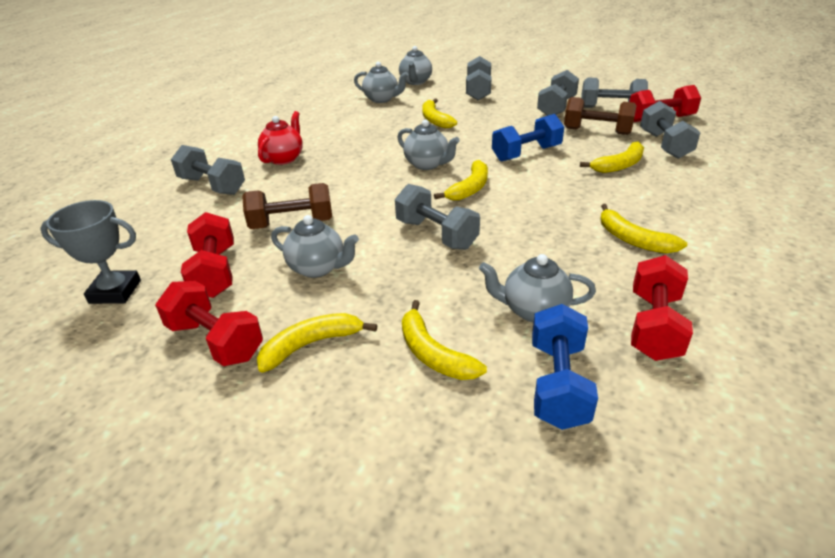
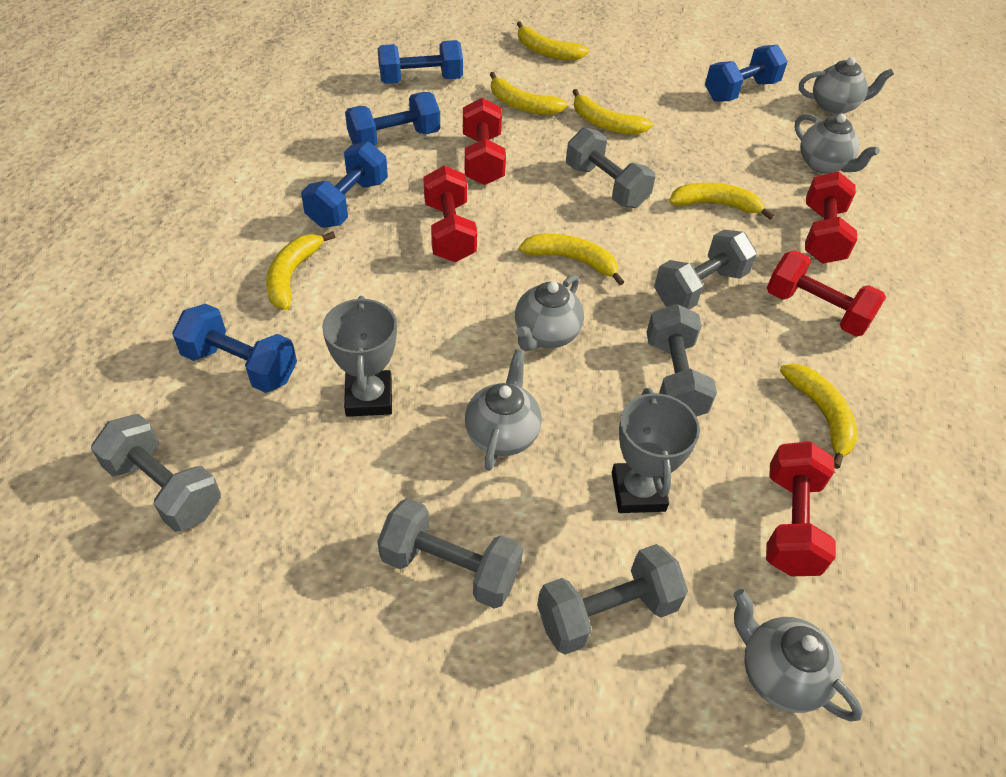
blue dumbbell: 2 -> 5
brown dumbbell: 2 -> 0
grey trophy: 1 -> 2
red dumbbell: 4 -> 5
red teapot: 1 -> 0
yellow banana: 6 -> 7

